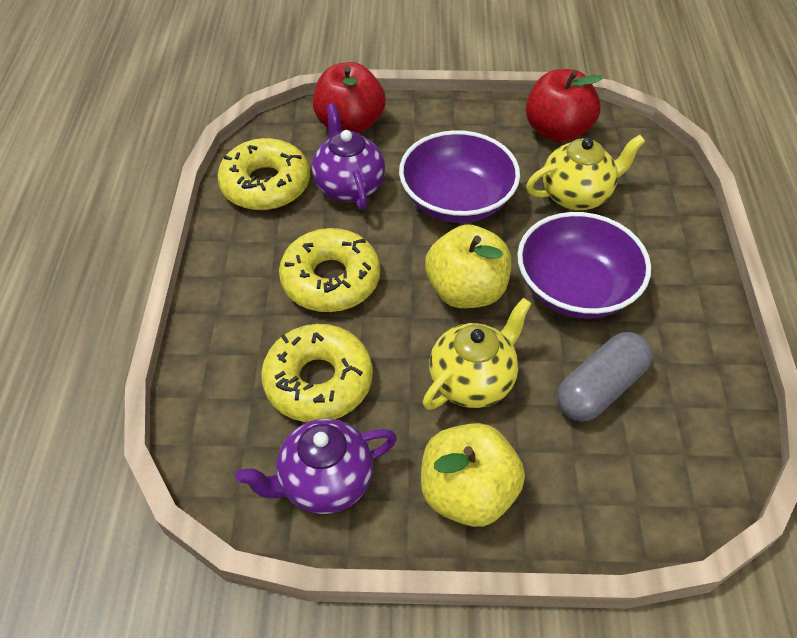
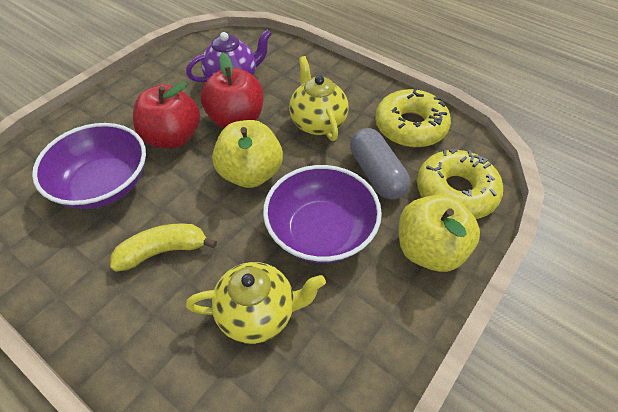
purple teapot: 2 -> 1
yellow banana: 0 -> 1
yellow donut: 3 -> 2

